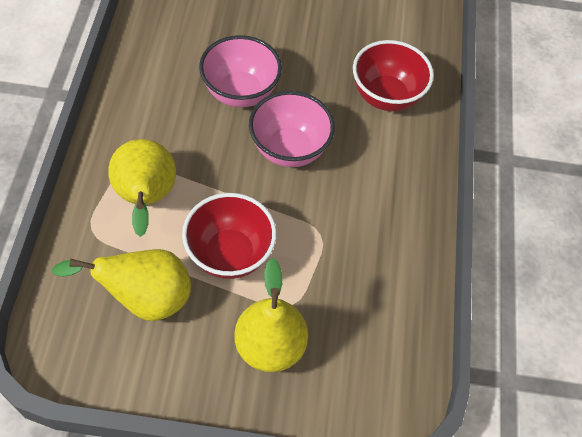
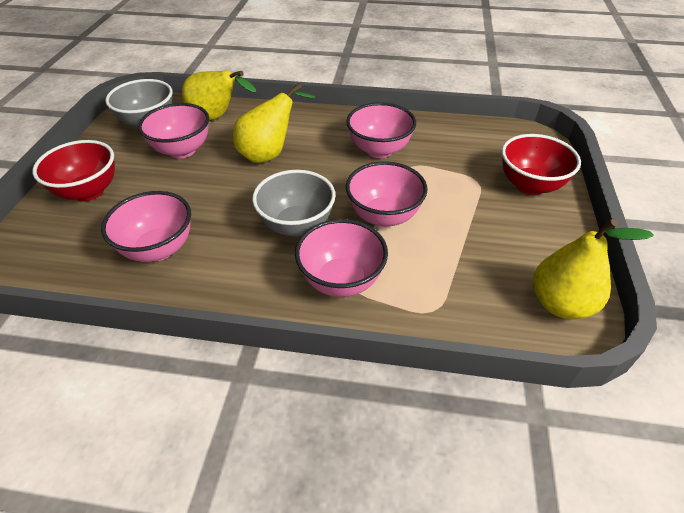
grey bowl: 0 -> 2
pink bowl: 2 -> 5

